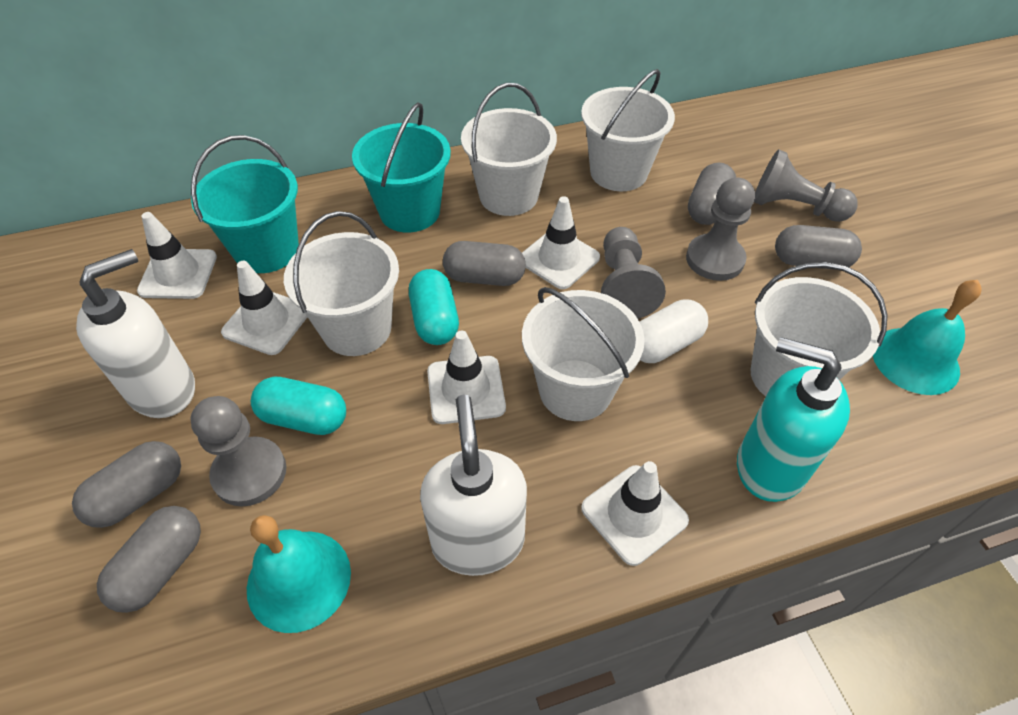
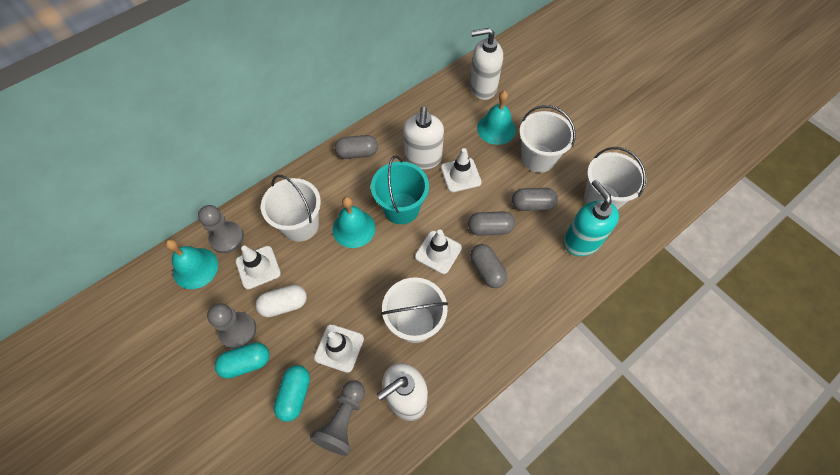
grey capsule: 5 -> 4
grey pawn: 4 -> 3
turquoise bell: 2 -> 3
turquoise bucket: 2 -> 1
white bucket: 5 -> 4
white soap dispenser: 2 -> 3
white traffic cone: 5 -> 4

